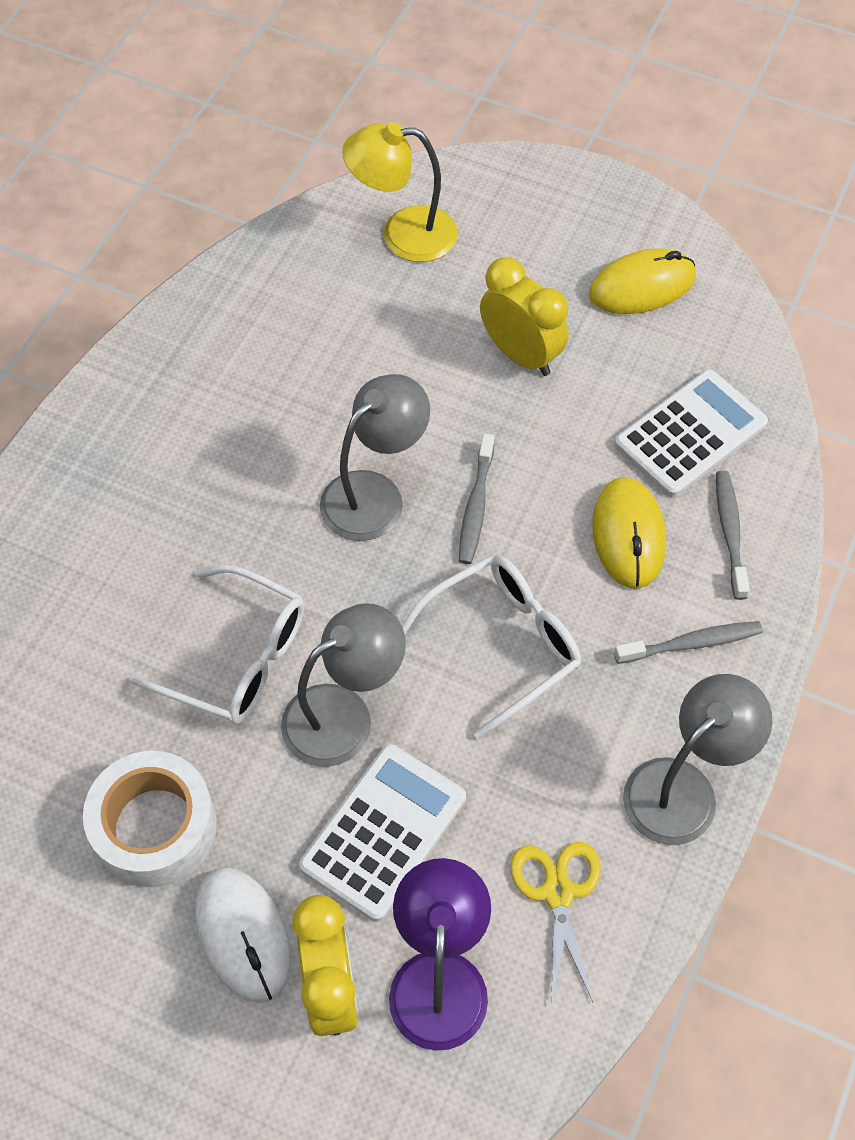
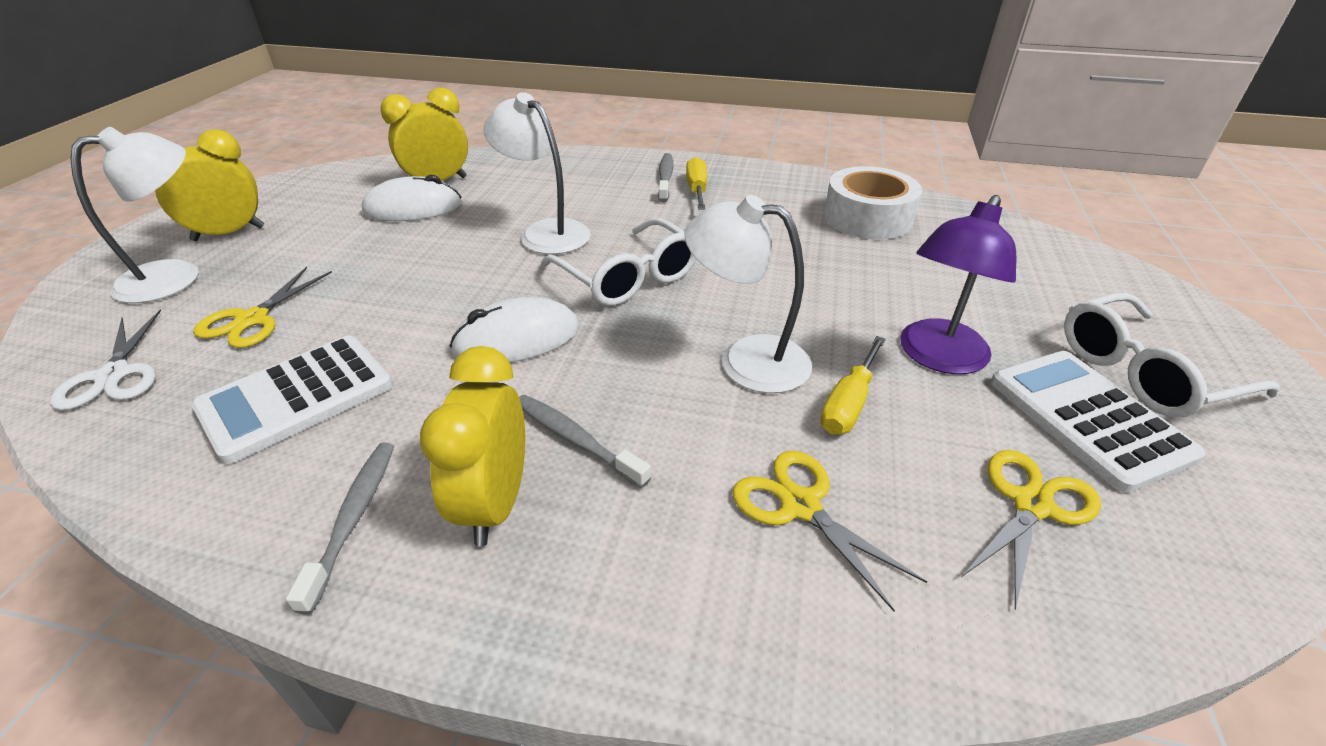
grey lamp: 3 -> 0
white lamp: 0 -> 3
white mouse: 1 -> 2
white scissors: 0 -> 1
yellow clock: 2 -> 3
yellow lamp: 1 -> 0
yellow mouse: 2 -> 0
yellow scissors: 1 -> 3
yellow screwdriver: 0 -> 2

